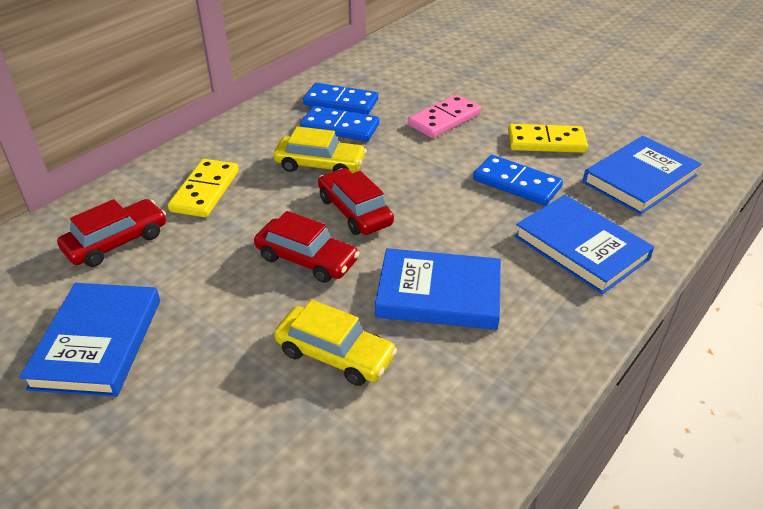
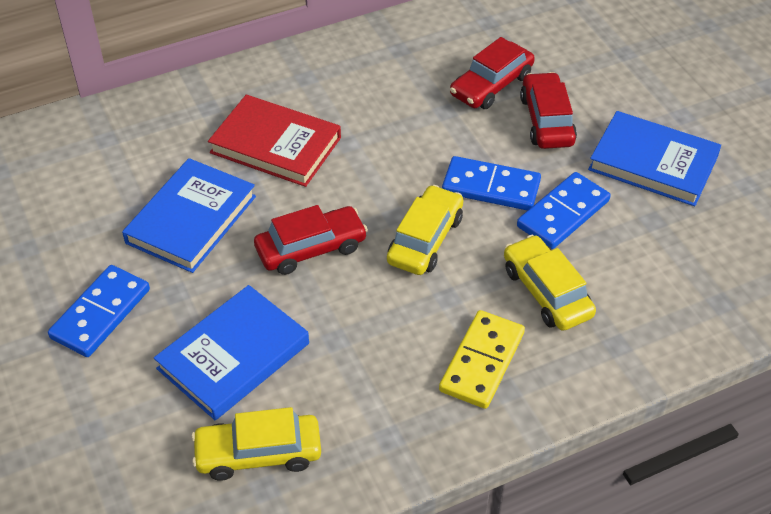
blue book: 4 -> 3
pink domino: 1 -> 0
red book: 0 -> 1
yellow car: 2 -> 3
yellow domino: 2 -> 1

